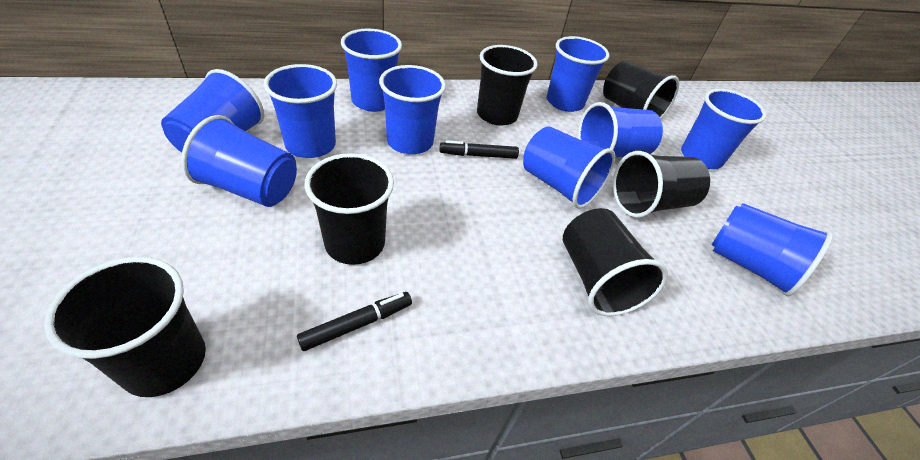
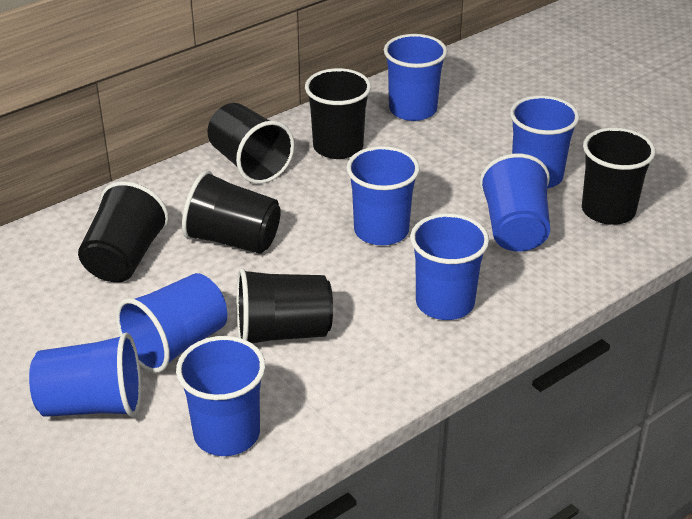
black marker: 2 -> 0
blue cup: 10 -> 8

